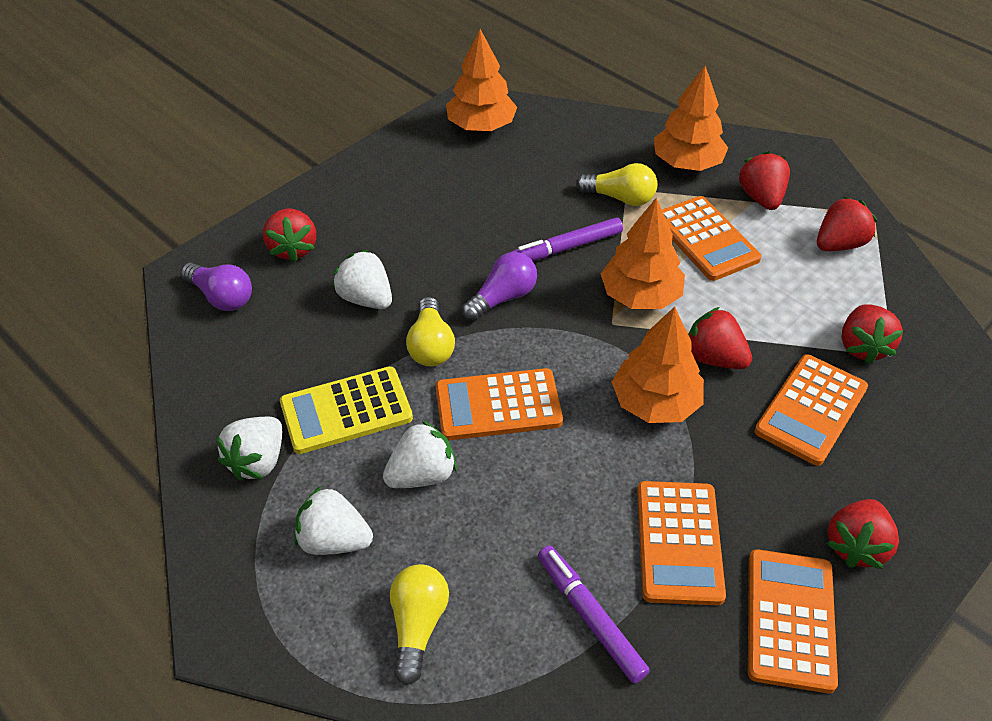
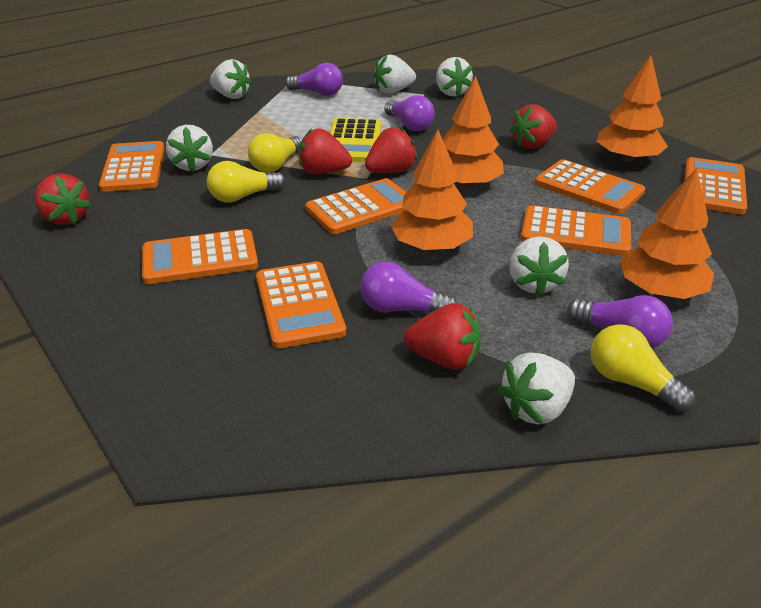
orange calculator: 5 -> 7
purple light bulb: 2 -> 4
purple marker: 2 -> 0
red strawberry: 6 -> 5
white strawberry: 4 -> 6

